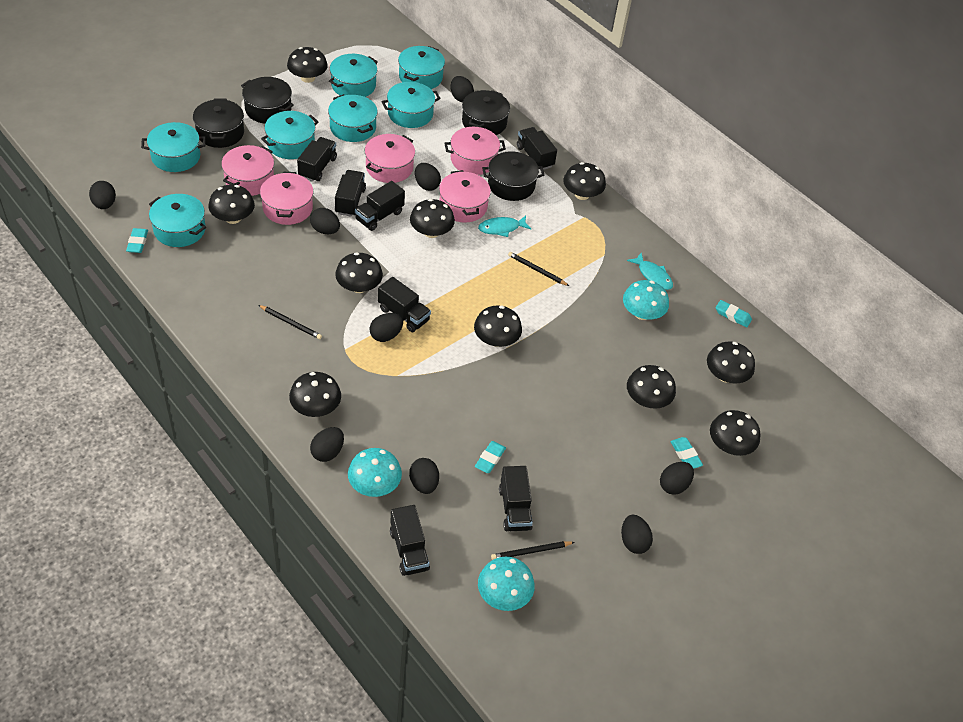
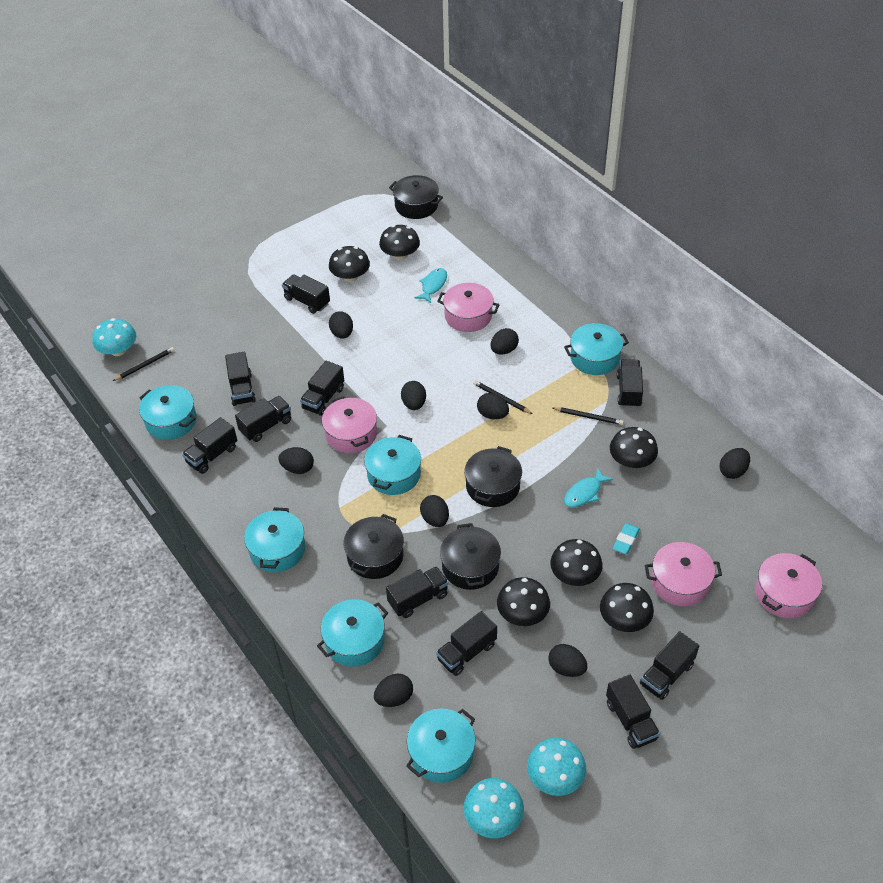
black mushroom: 10 -> 6
black truck: 7 -> 10
pink pot: 5 -> 4
turquoise eraser: 4 -> 1
turquoise pot: 7 -> 6

